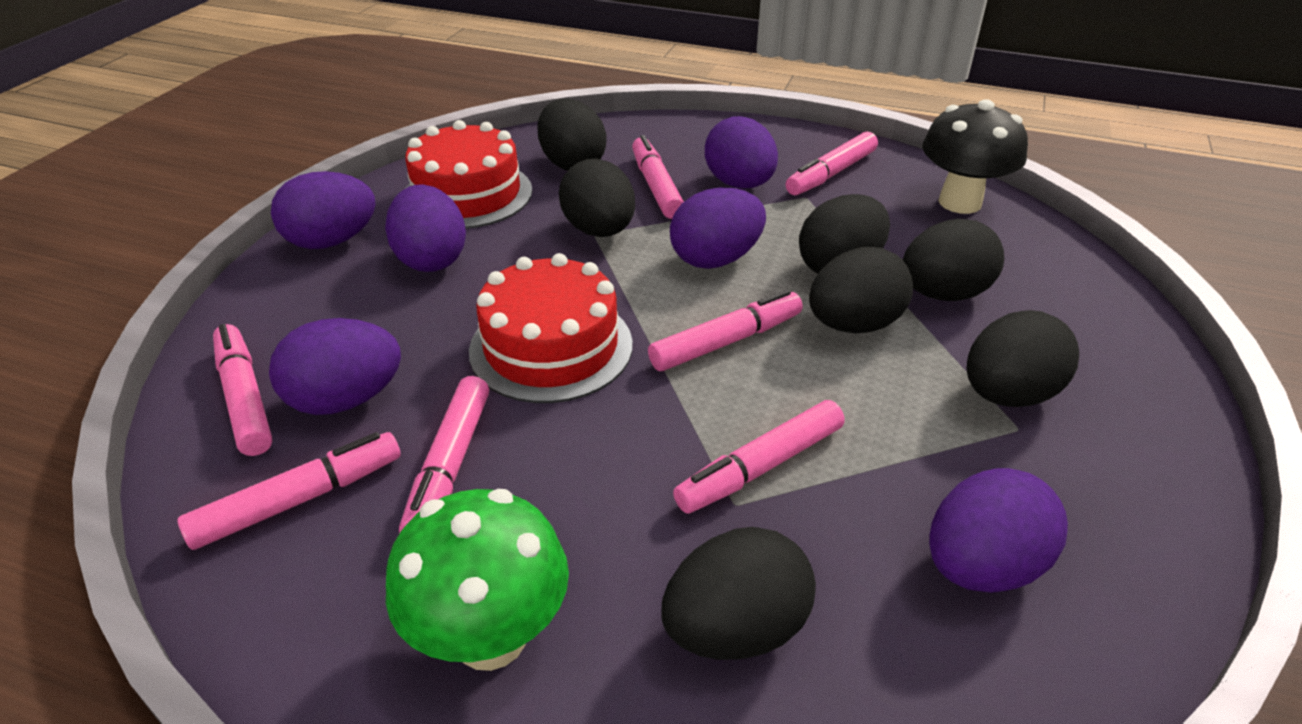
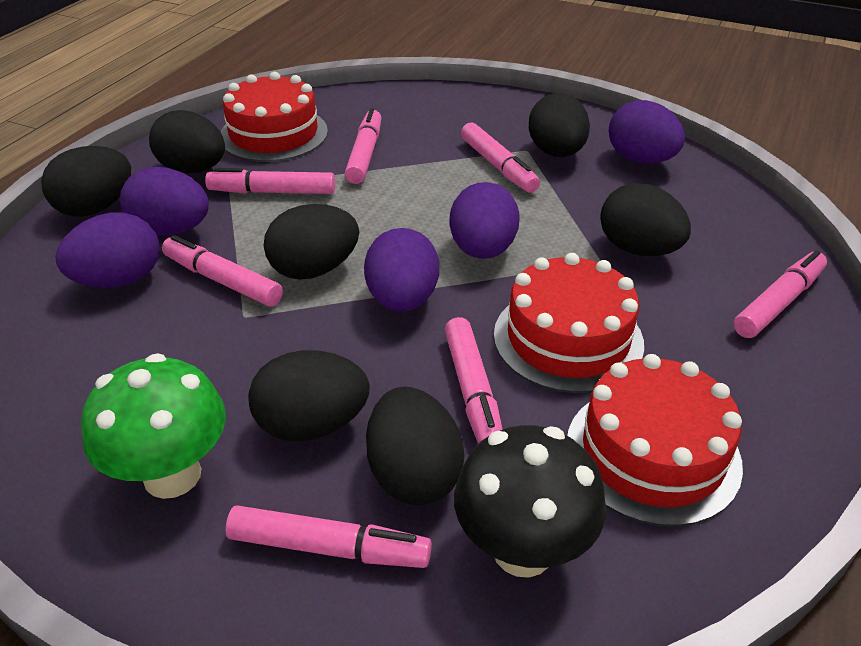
purple egg: 6 -> 5
red cake: 2 -> 3

